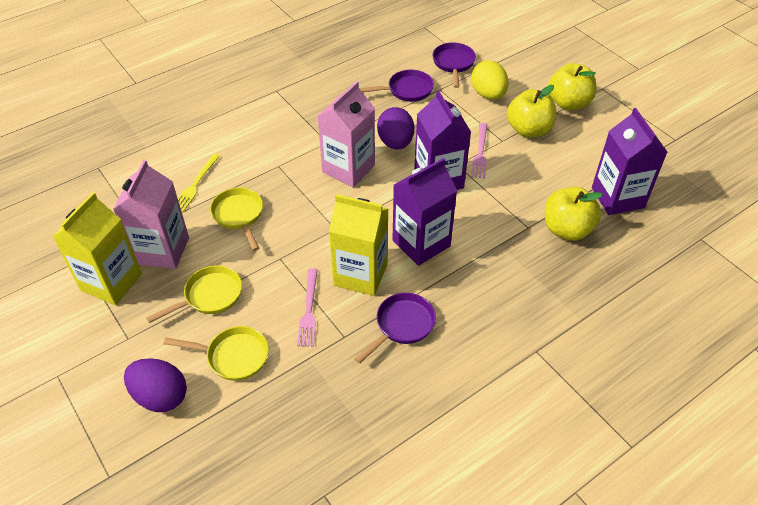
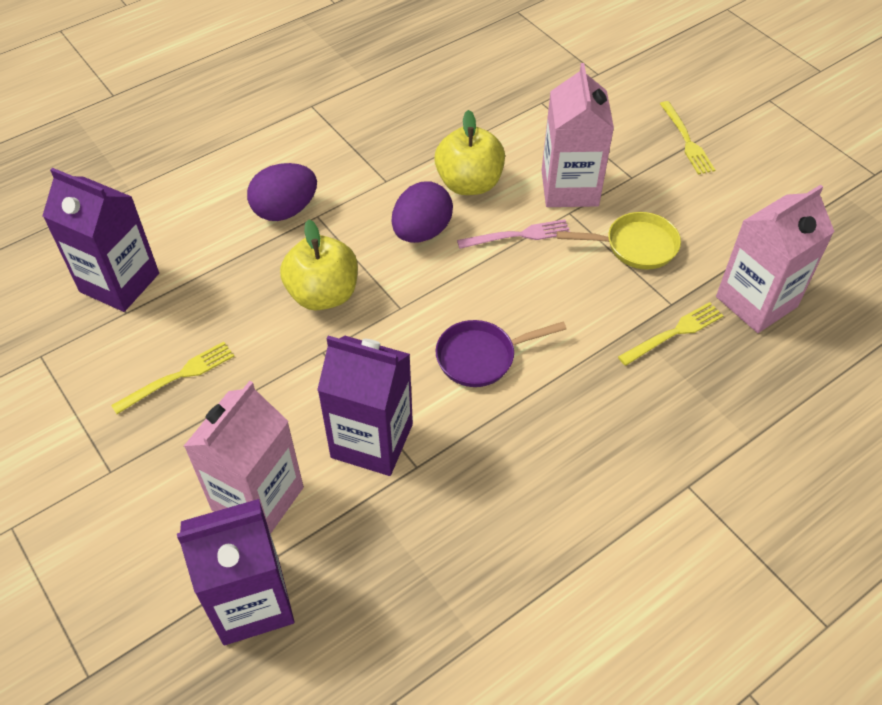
pink carton: 2 -> 3
pink fork: 2 -> 1
purple pan: 3 -> 1
yellow apple: 3 -> 2
yellow carton: 2 -> 0
yellow egg: 1 -> 0
yellow fork: 1 -> 3
yellow pan: 3 -> 1

